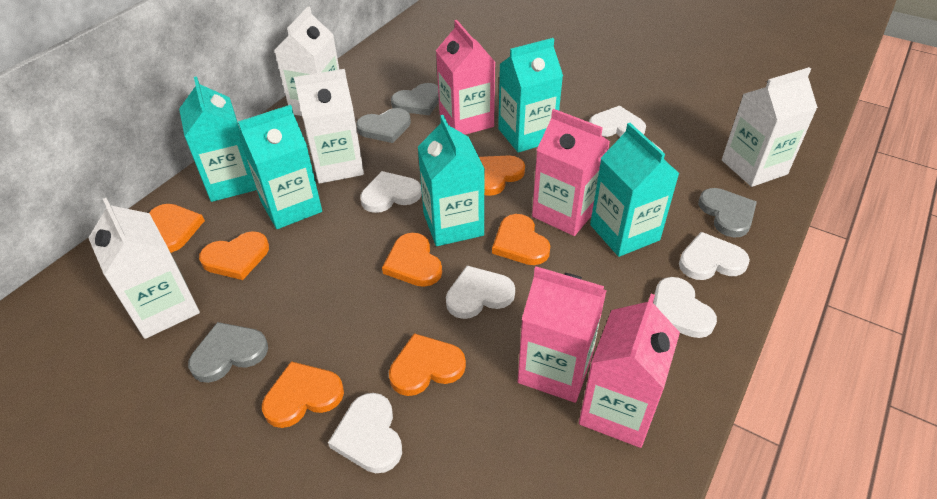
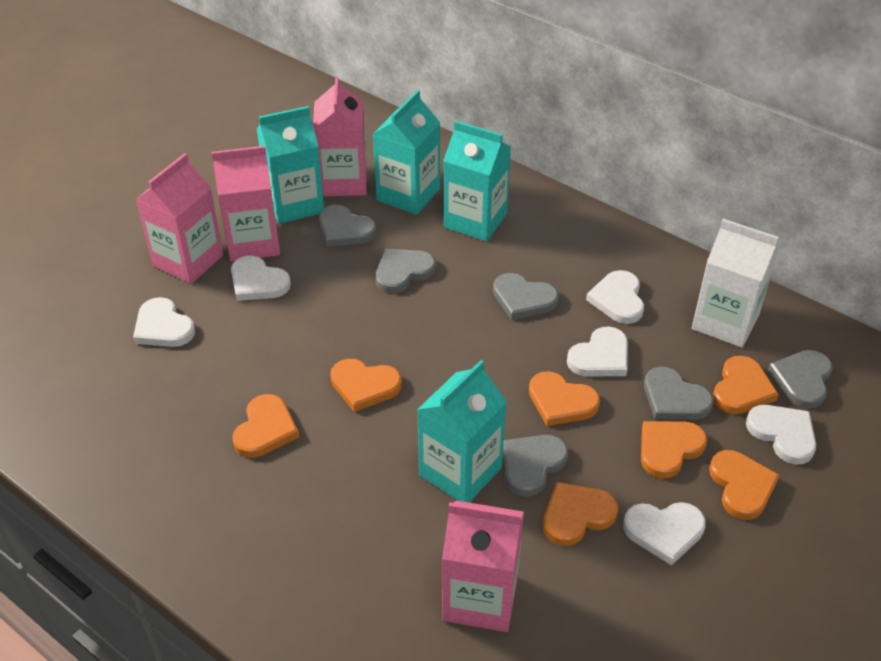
grey heart: 4 -> 6
turquoise carton: 5 -> 4
white carton: 4 -> 1

